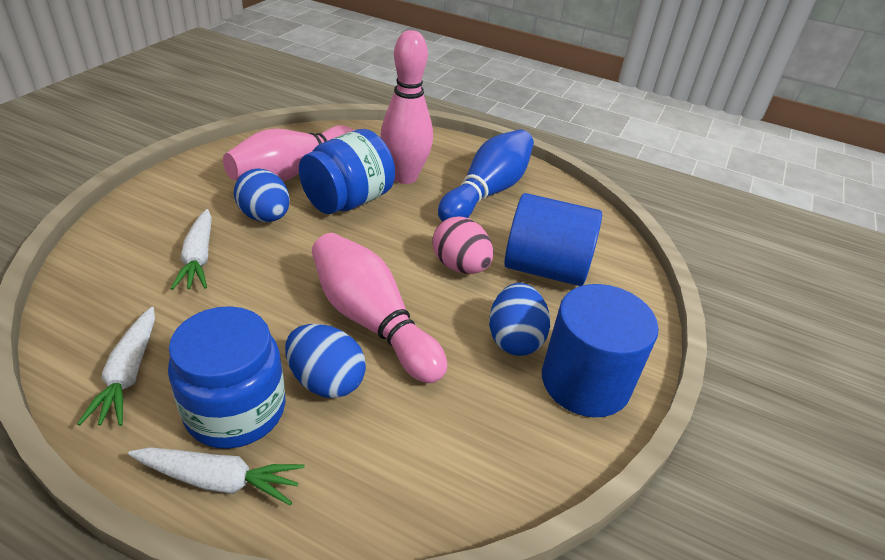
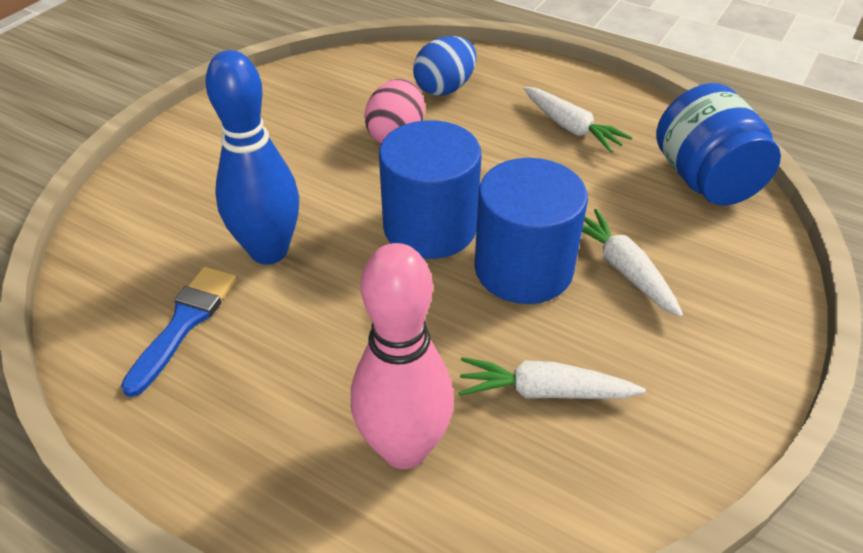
blue brush: 0 -> 1
blue egg: 3 -> 1
blue jar: 2 -> 1
pink bowling pin: 3 -> 1

